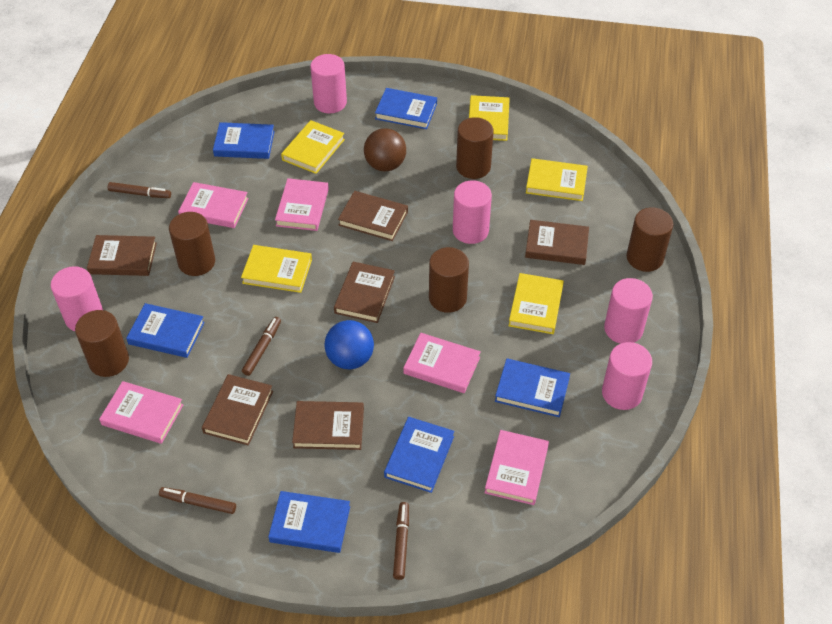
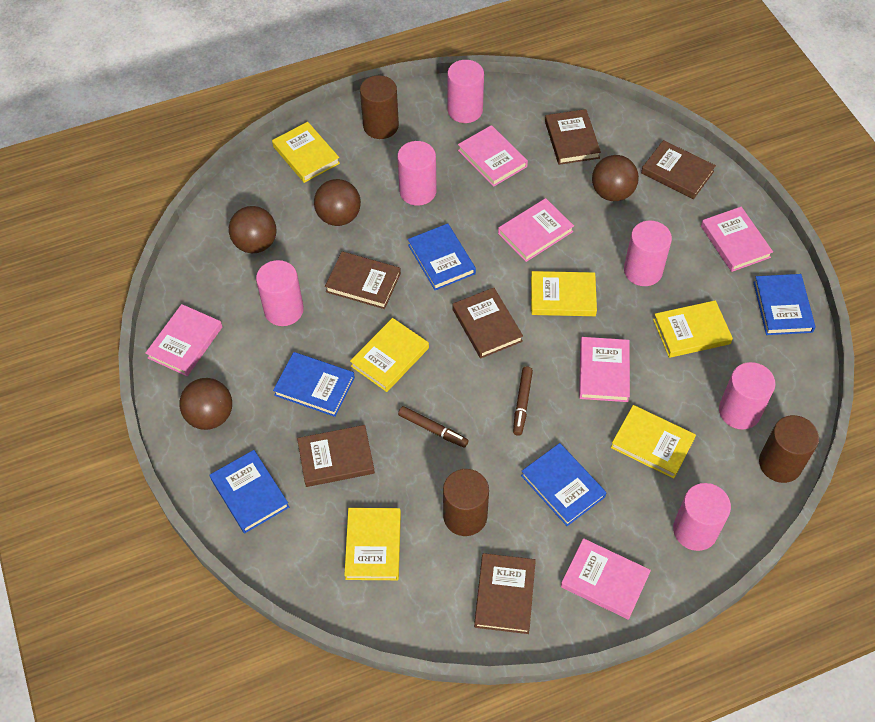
blue ball: 1 -> 0
blue book: 6 -> 5
brown ball: 1 -> 4
brown cylinder: 5 -> 3
brown marker: 4 -> 2
pink book: 5 -> 6
pink cylinder: 5 -> 6
yellow book: 5 -> 6

